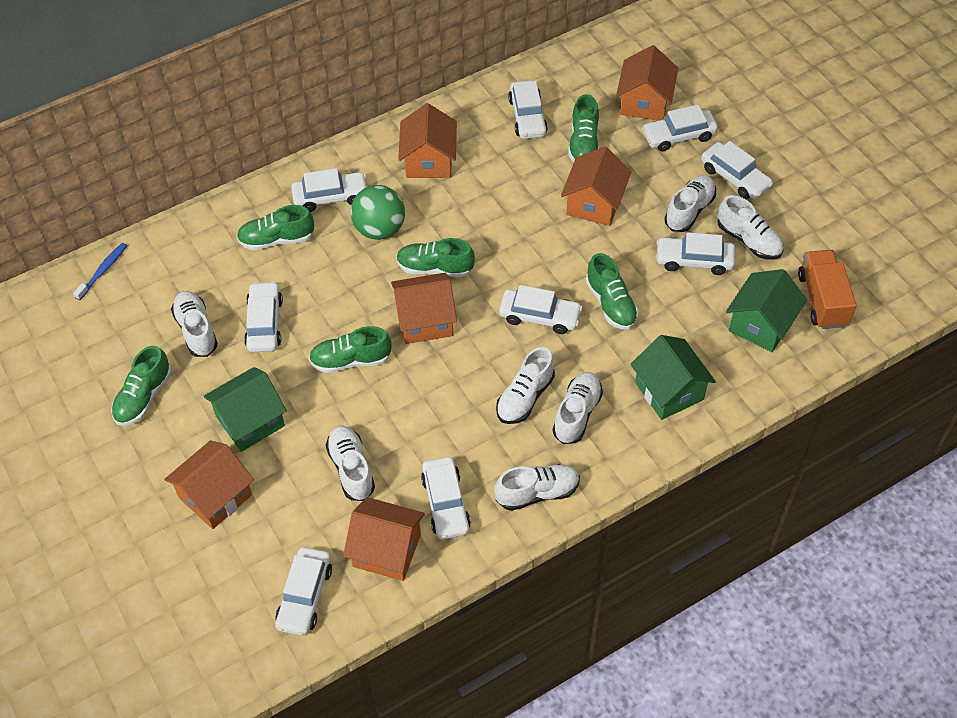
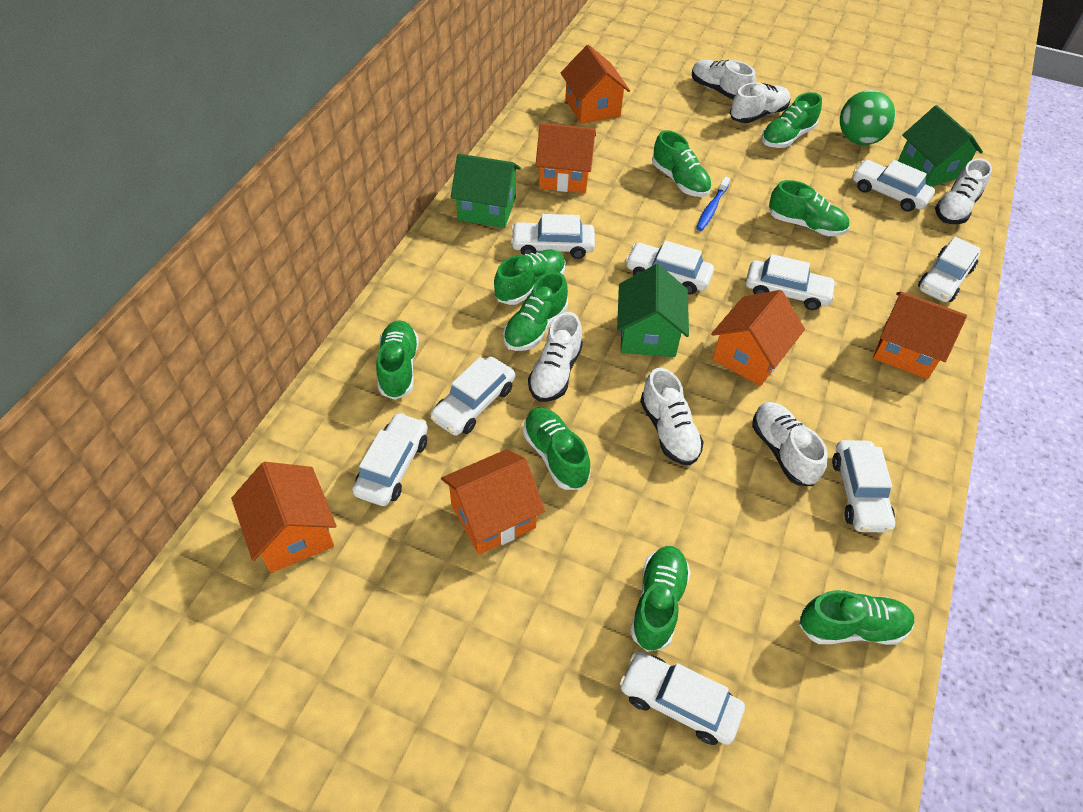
green shoe: 6 -> 9
orange truck: 1 -> 0
white shoe: 7 -> 6

